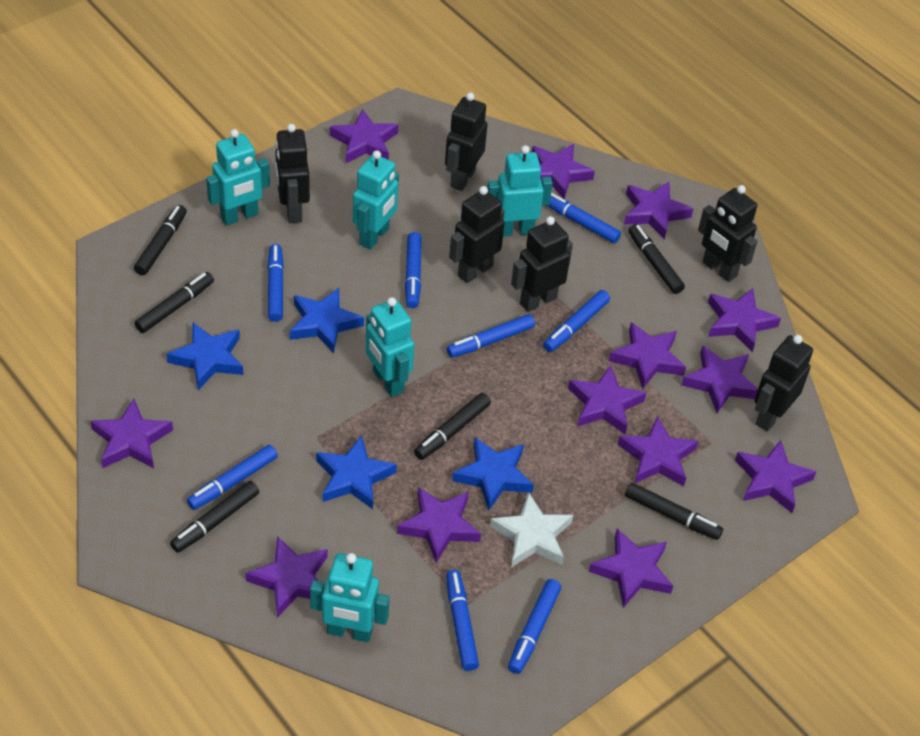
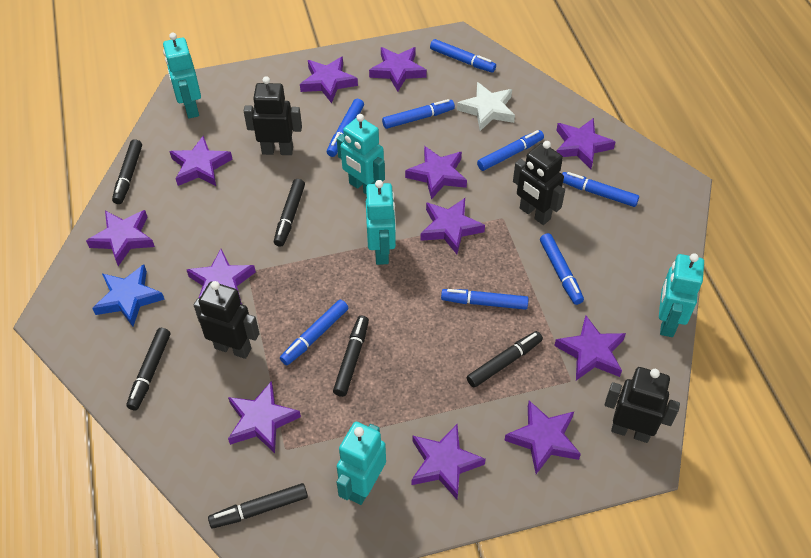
black robot: 6 -> 4
blue star: 4 -> 1
purple star: 13 -> 12

